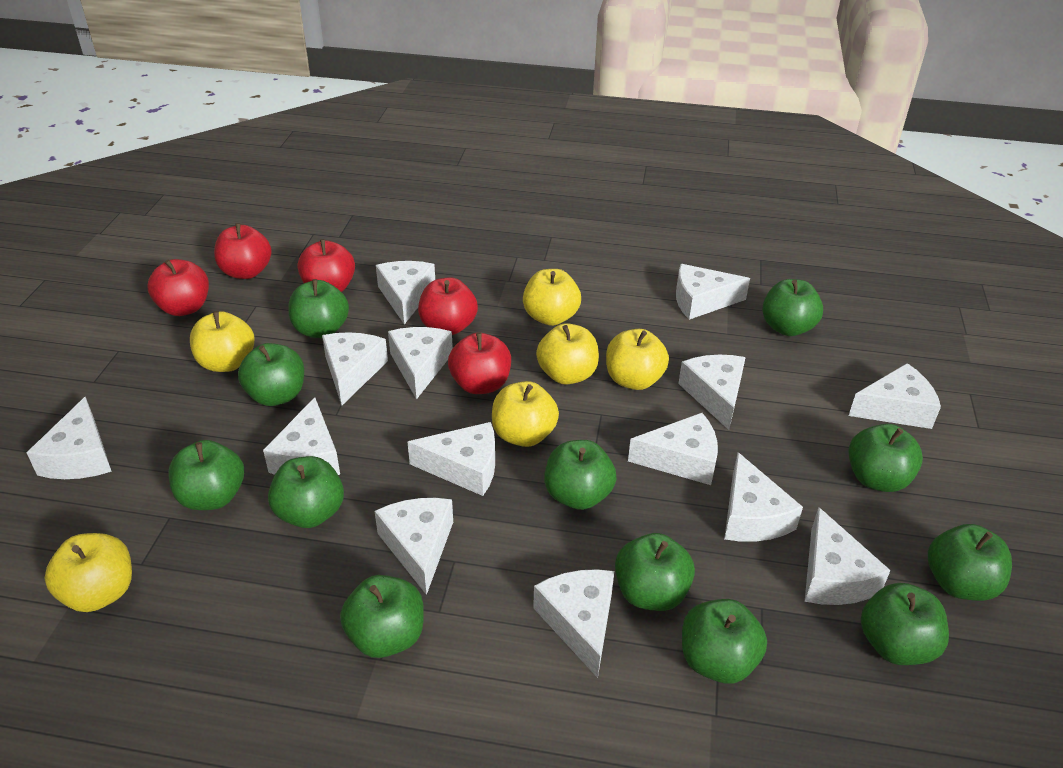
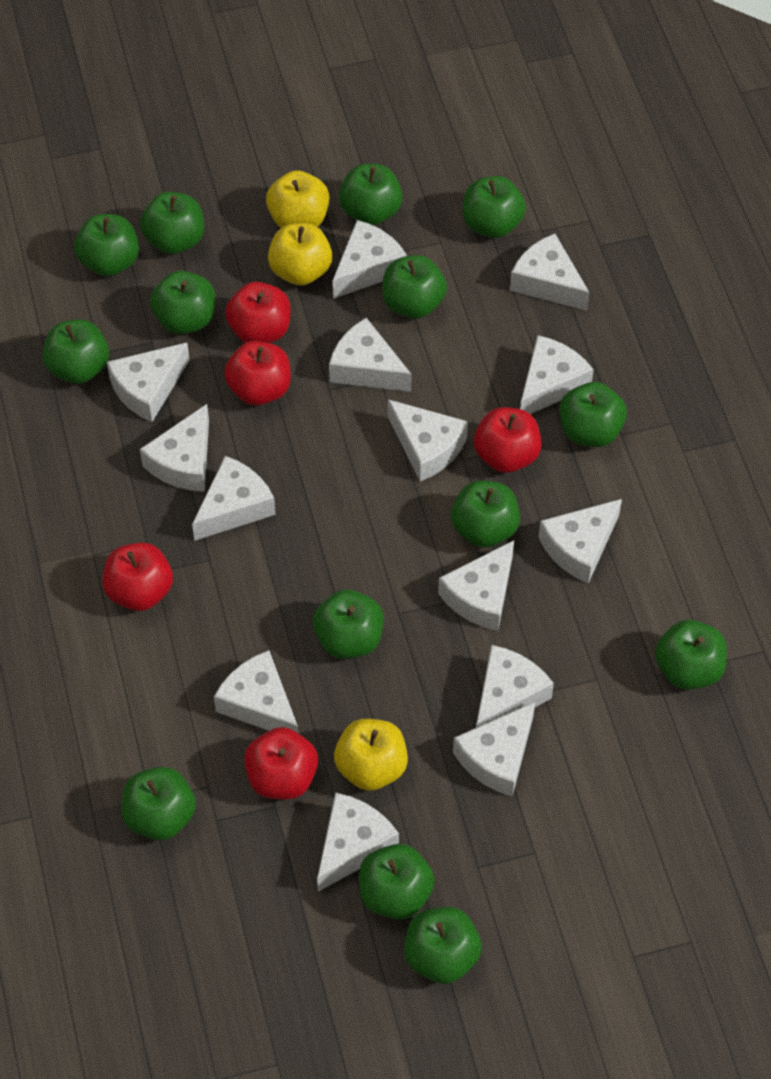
green apple: 12 -> 14
yellow apple: 6 -> 3

